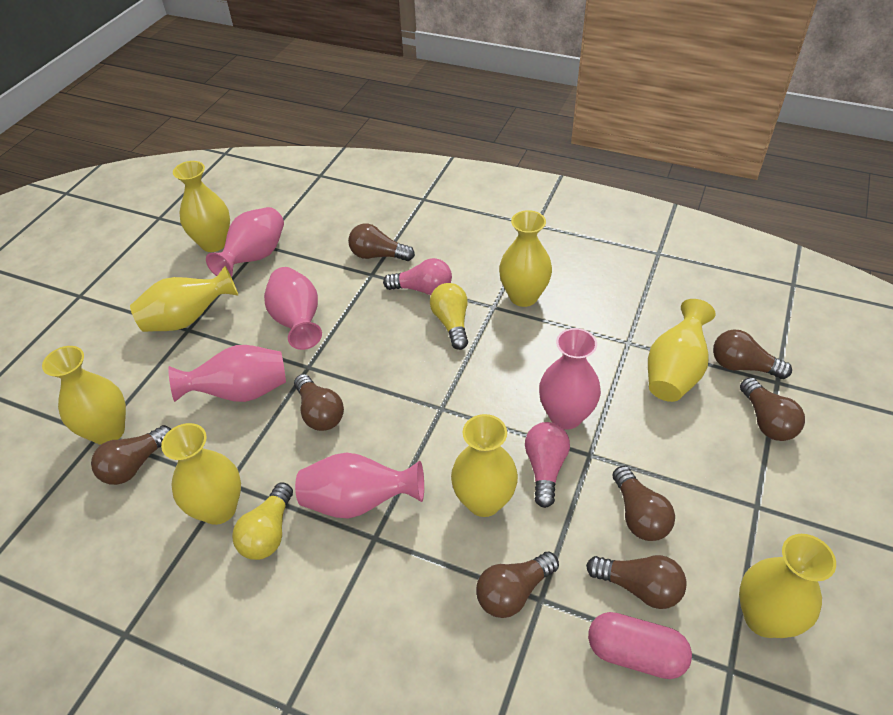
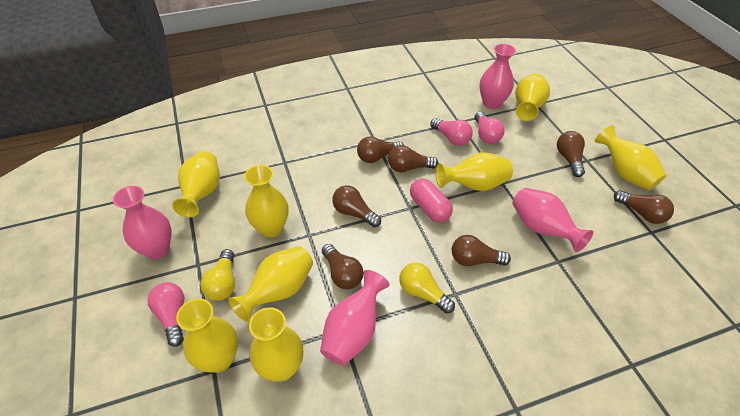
brown light bulb: 8 -> 7
pink light bulb: 2 -> 3
pink vase: 5 -> 4

